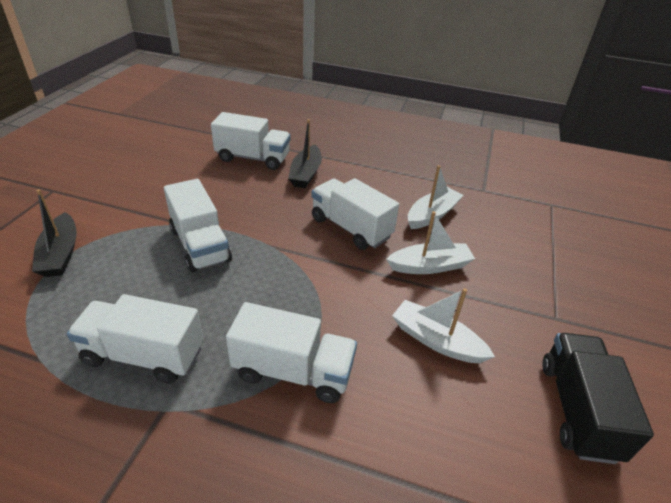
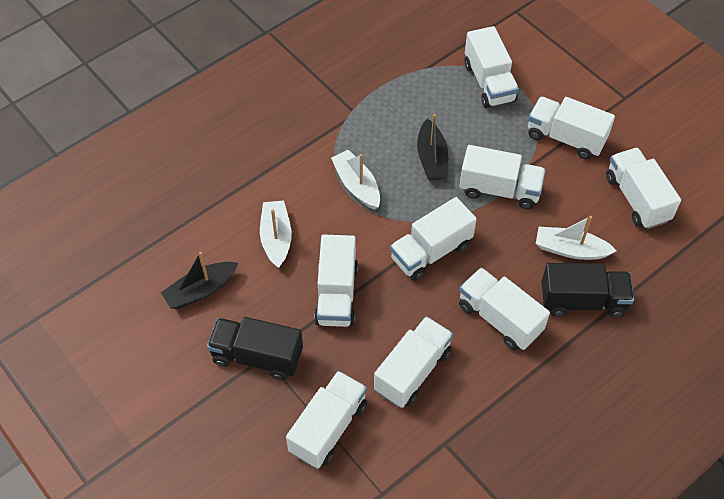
black truck: 1 -> 2
white truck: 5 -> 9

